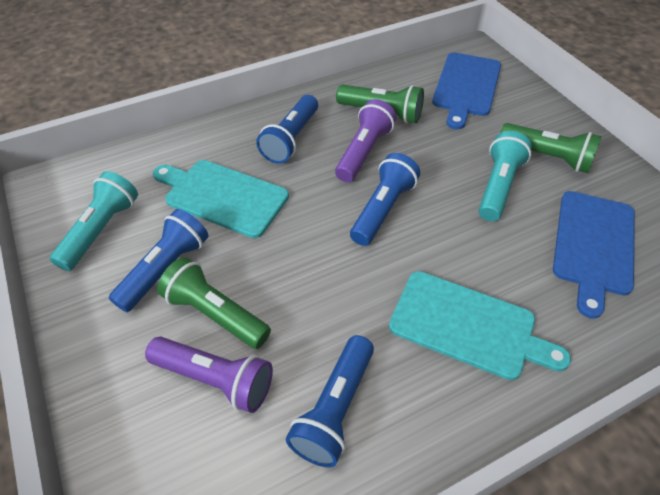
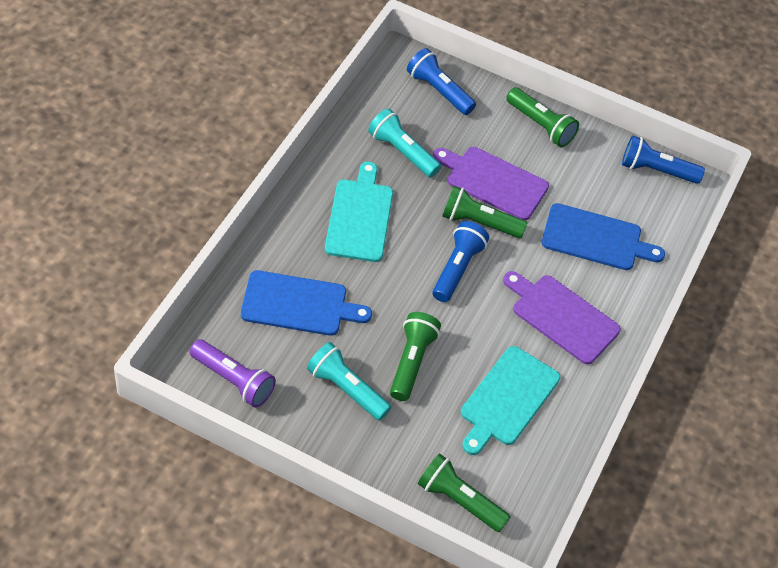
blue flashlight: 4 -> 3
green flashlight: 3 -> 4
purple cutting board: 0 -> 2
purple flashlight: 2 -> 1

